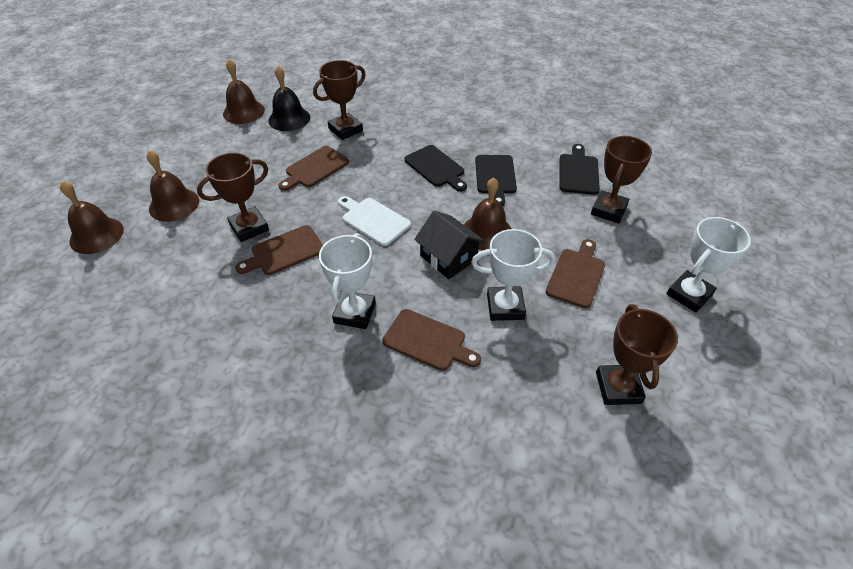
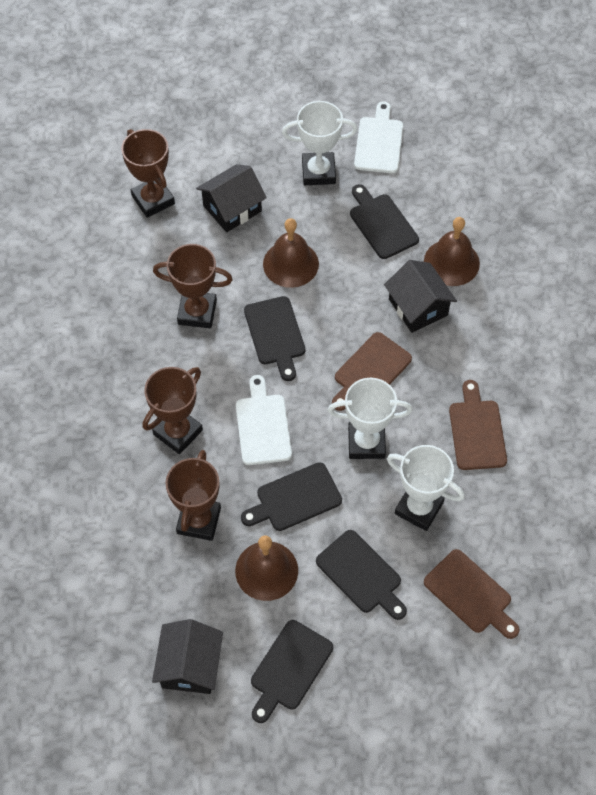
black bell: 1 -> 0
black cutting board: 3 -> 5
black house: 1 -> 3
brown bell: 4 -> 3
brown cutting board: 4 -> 3
white cutting board: 1 -> 2

